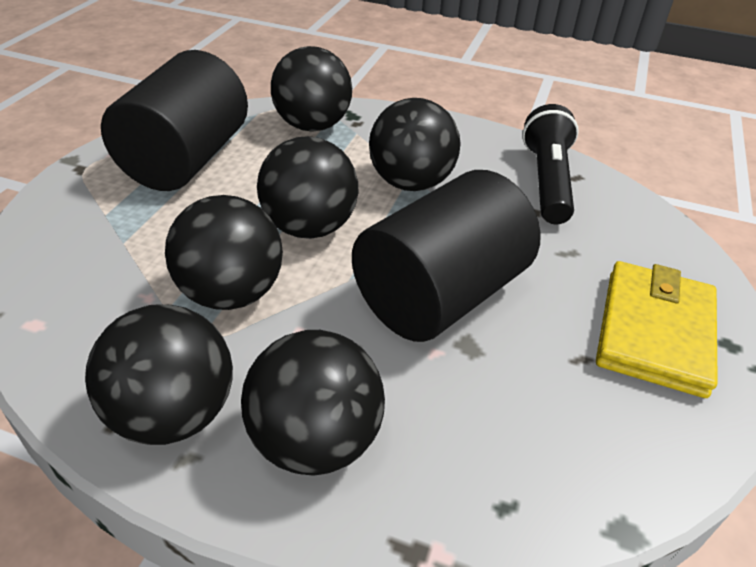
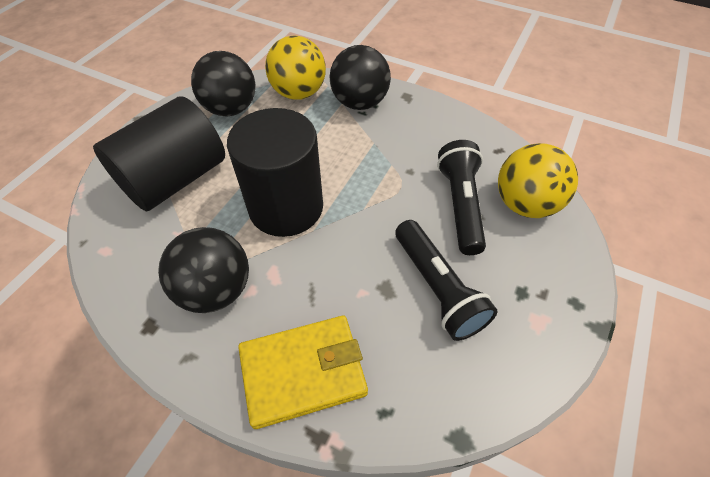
black ball: 6 -> 3
black flashlight: 1 -> 2
yellow ball: 0 -> 2

